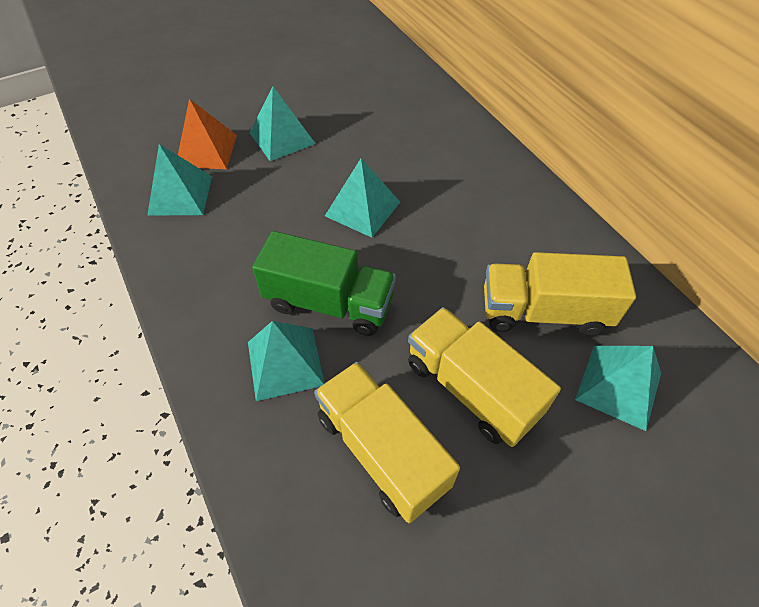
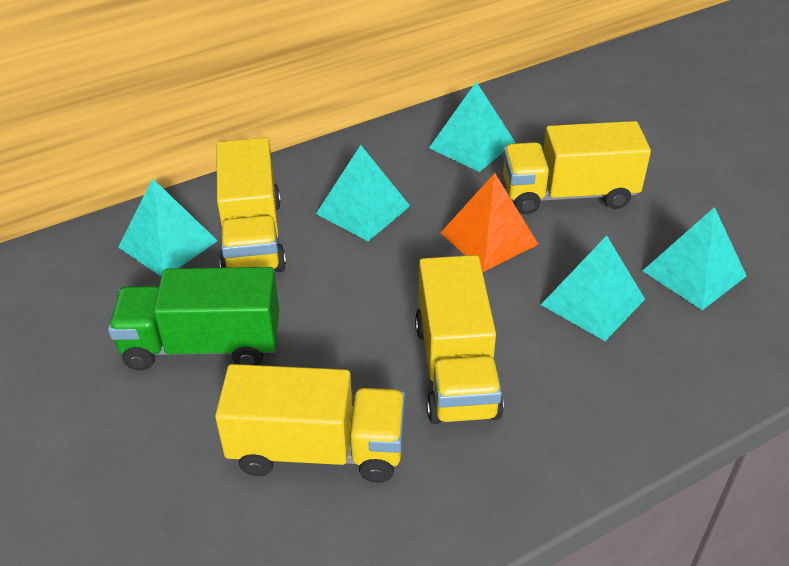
yellow truck: 3 -> 4

